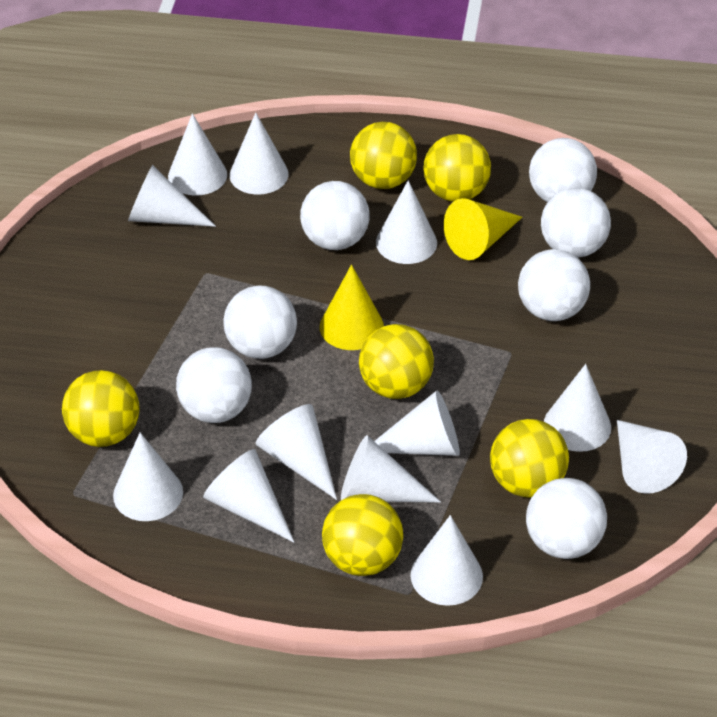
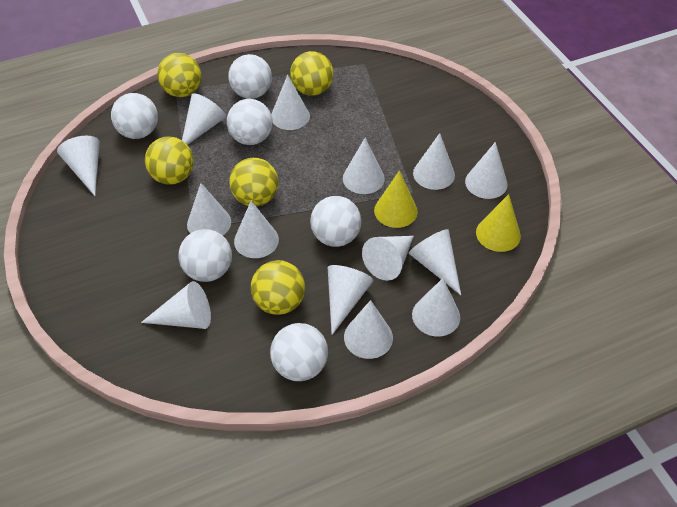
white ball: 7 -> 6
white cone: 12 -> 14
yellow ball: 6 -> 5

